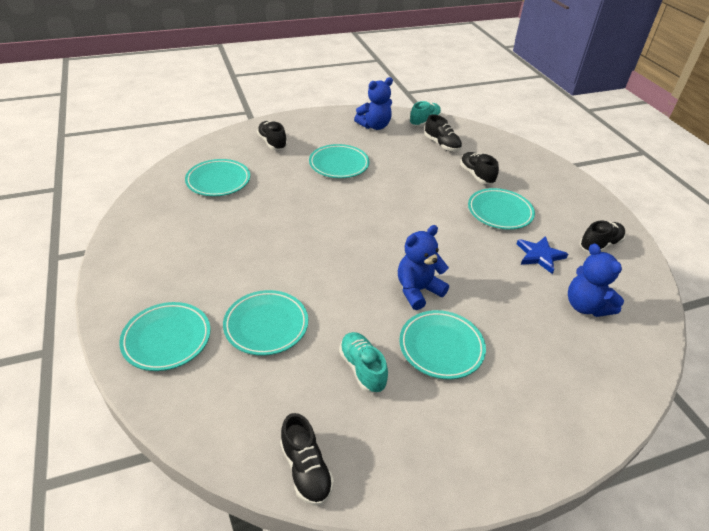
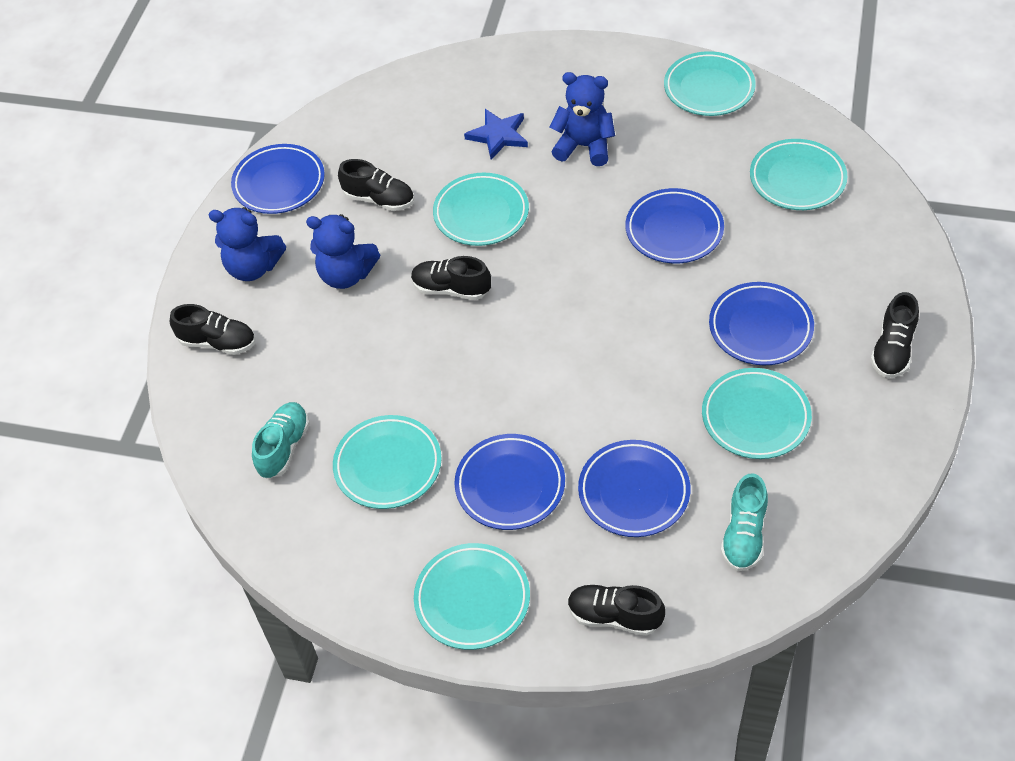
blue plate: 0 -> 5

